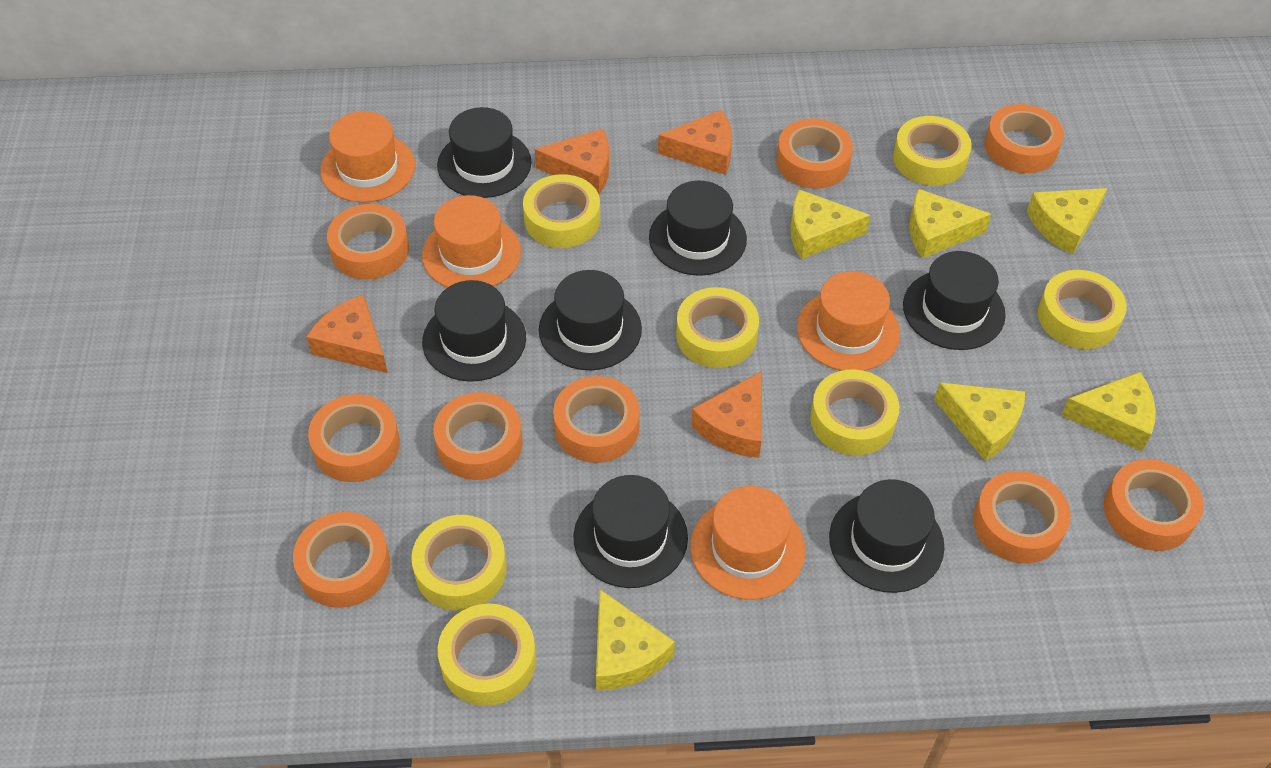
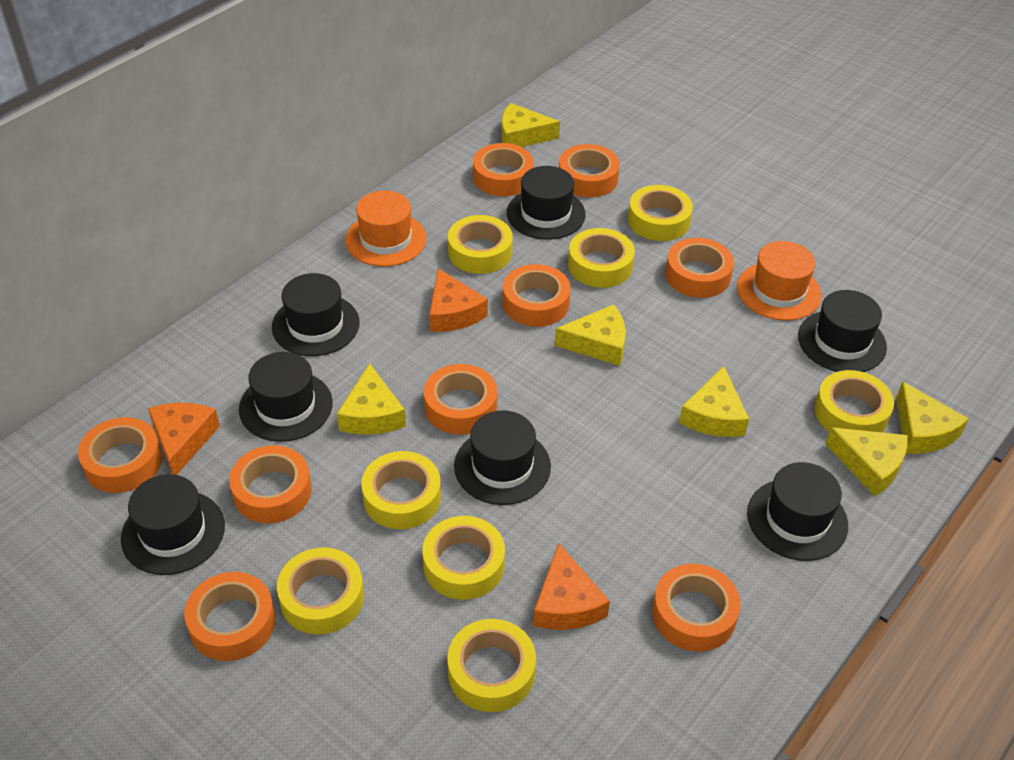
orange cheese: 4 -> 3
orange hat: 4 -> 2
yellow tape: 7 -> 8

